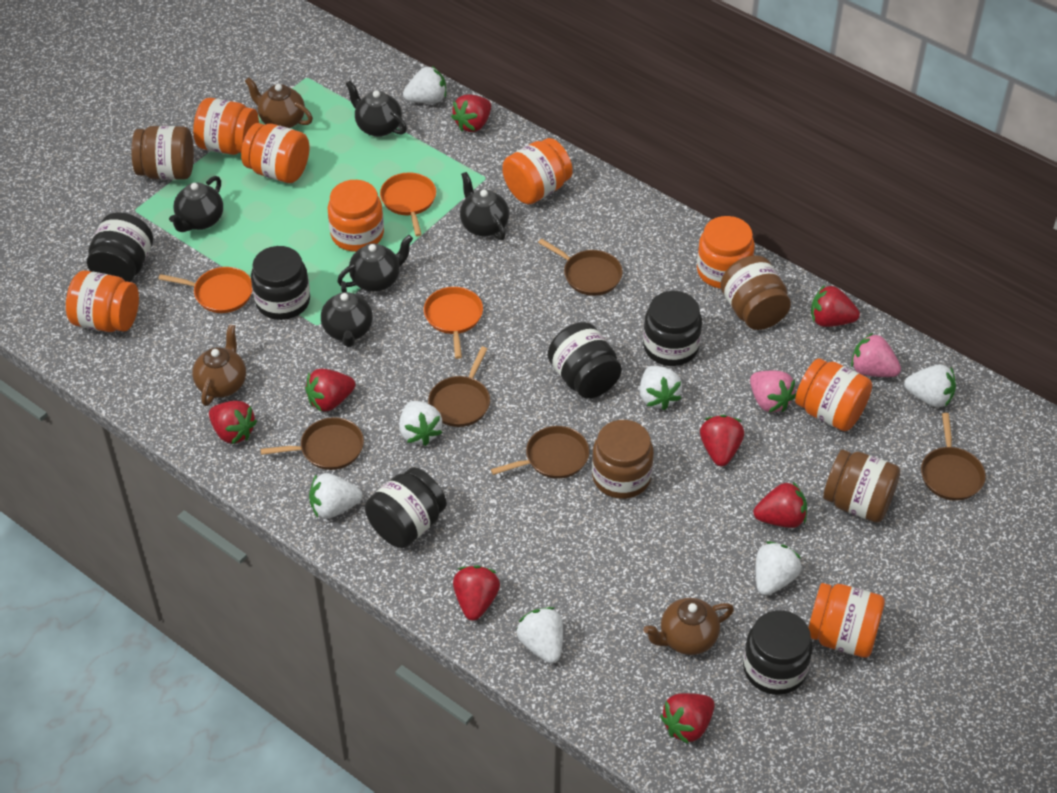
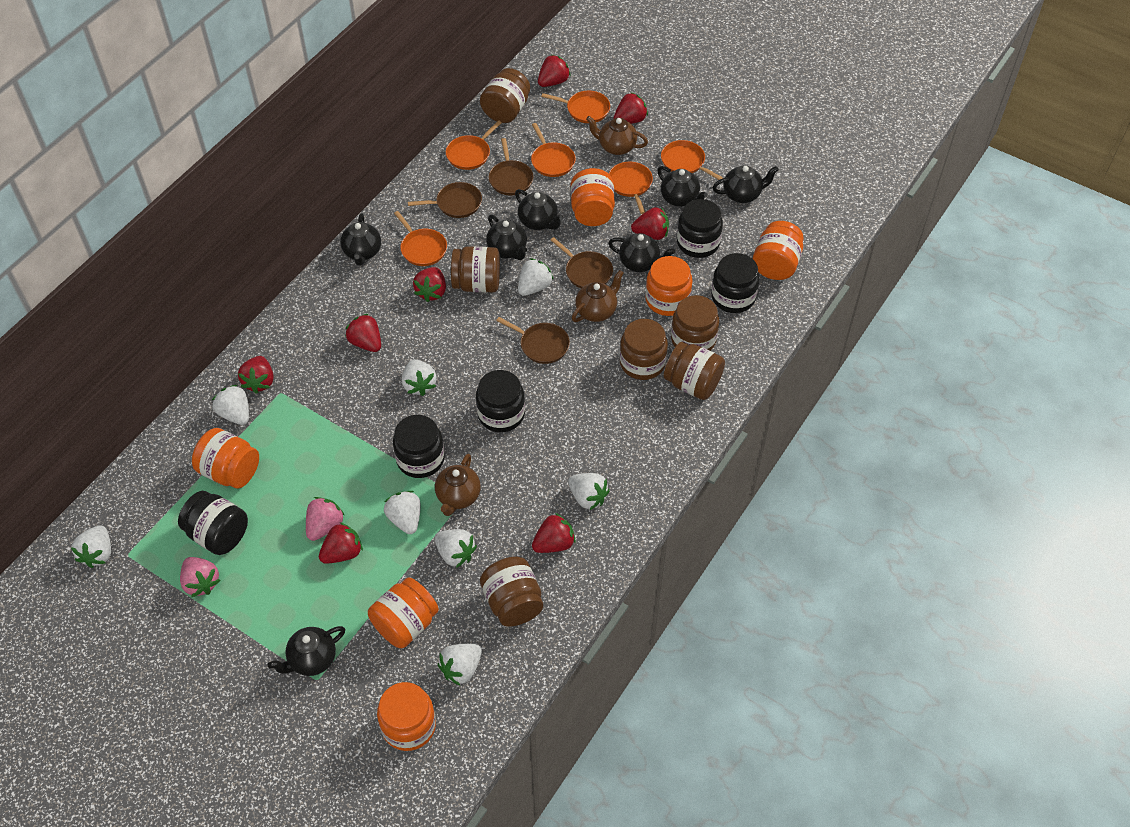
black jar: 6 -> 5
black teapot: 5 -> 7
brown jar: 4 -> 6
brown pan: 5 -> 4
orange jar: 8 -> 6
orange pan: 3 -> 6
white strawberry: 7 -> 8

